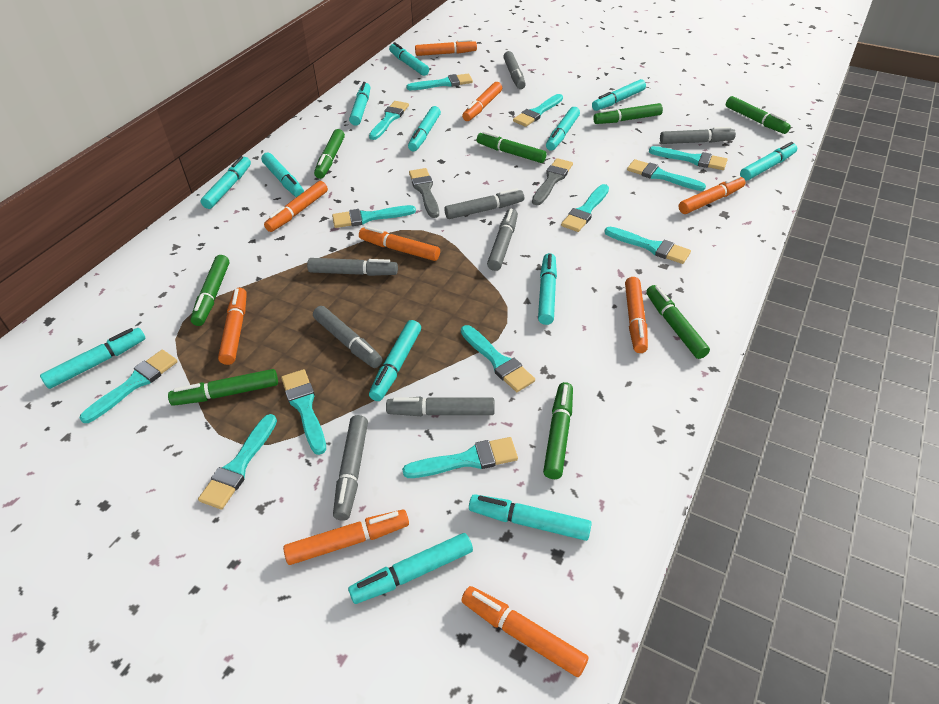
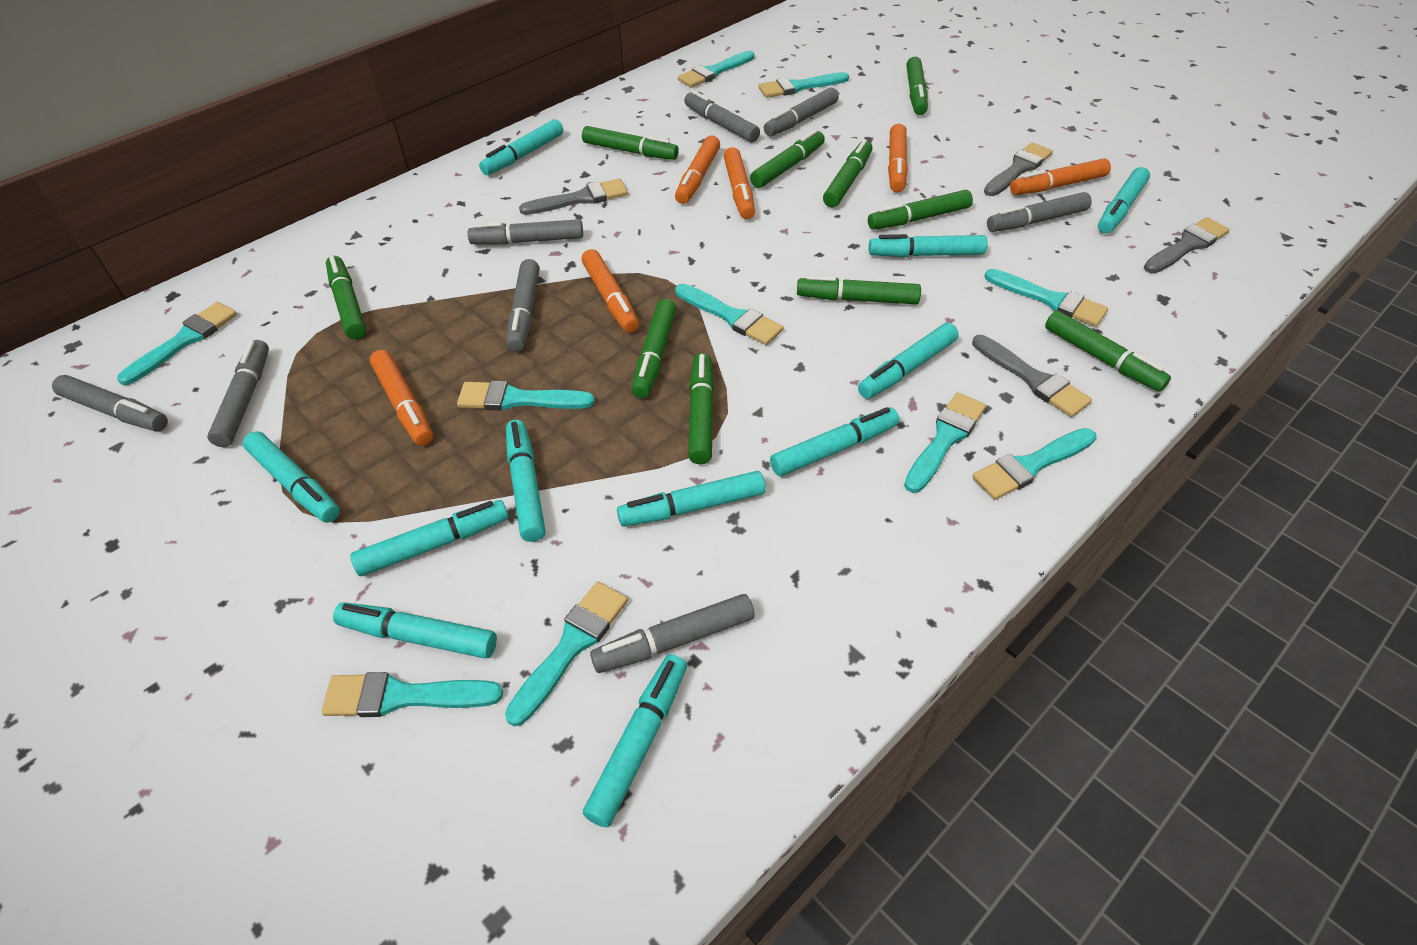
green marker: 8 -> 10
grey brush: 2 -> 4
orange marker: 9 -> 6
turquoise brush: 13 -> 10
turquoise marker: 13 -> 11

